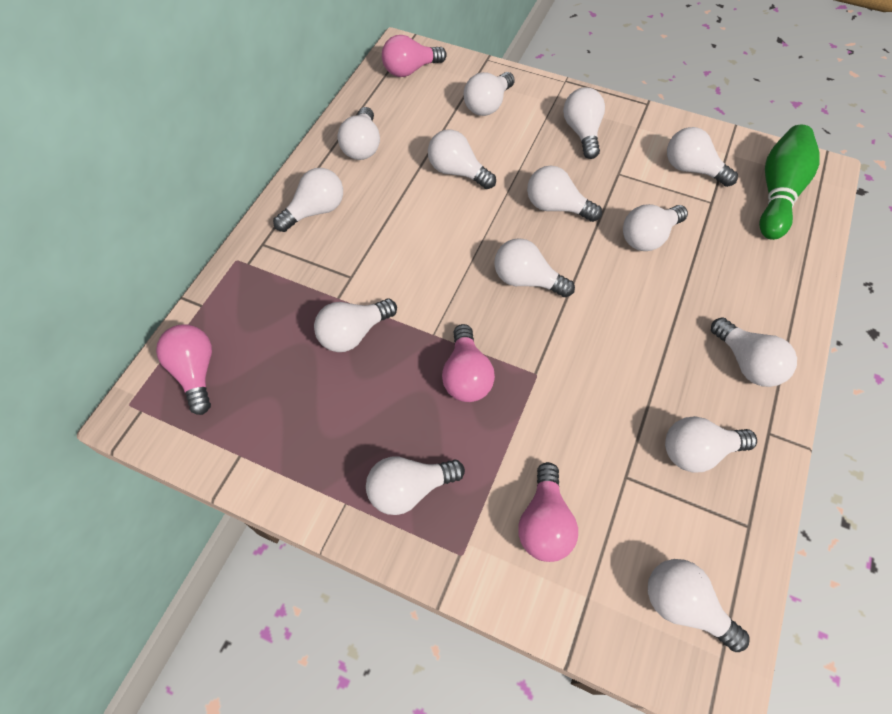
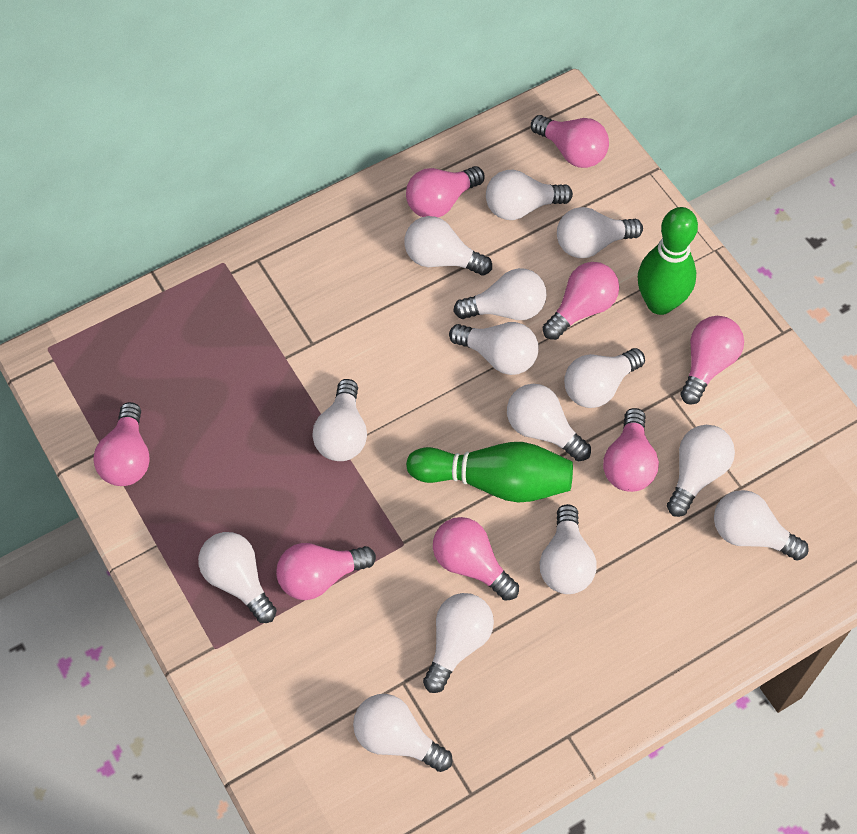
green bowling pin: 1 -> 2
pink light bulb: 4 -> 8

